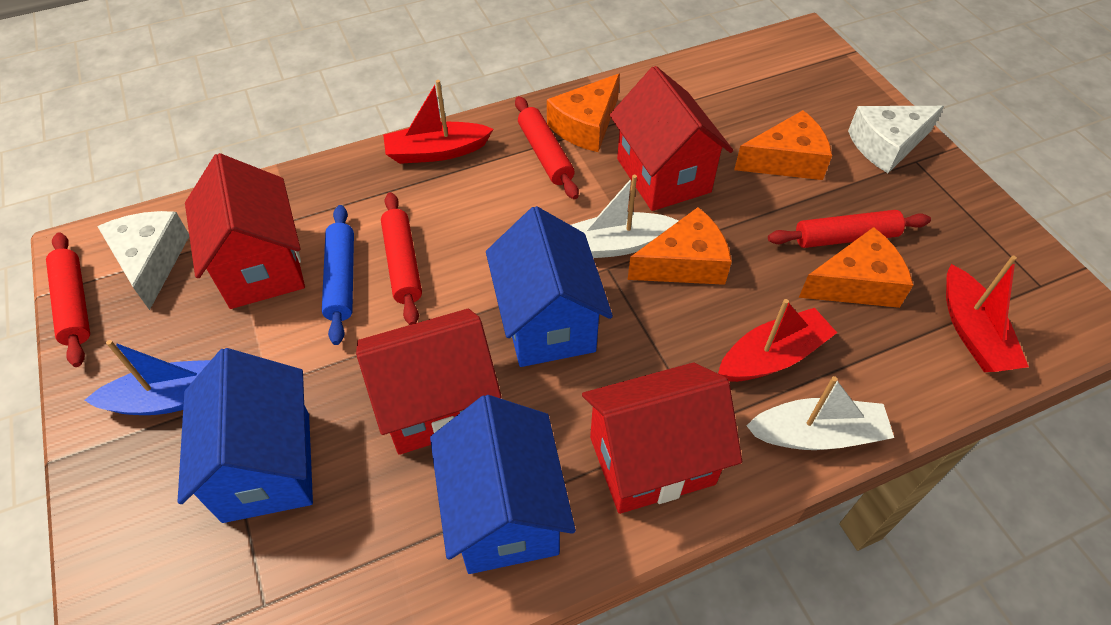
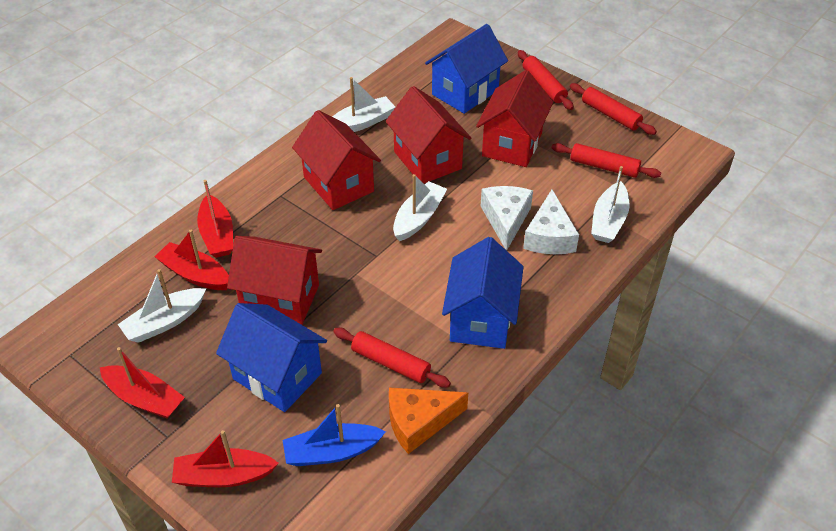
blue rolling pin: 1 -> 0
orange cheese: 4 -> 1
red boat: 3 -> 4
white boat: 2 -> 4

